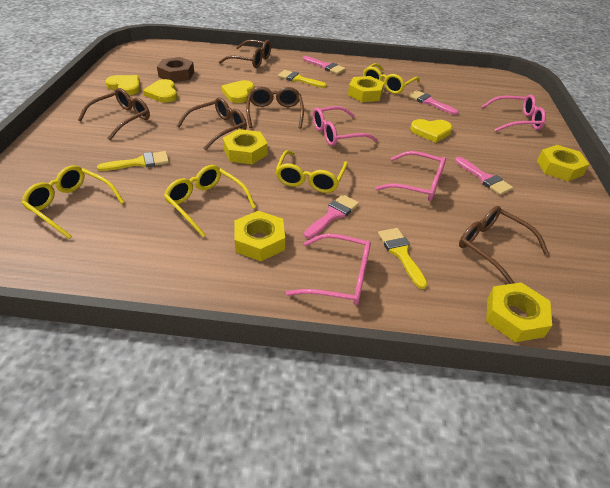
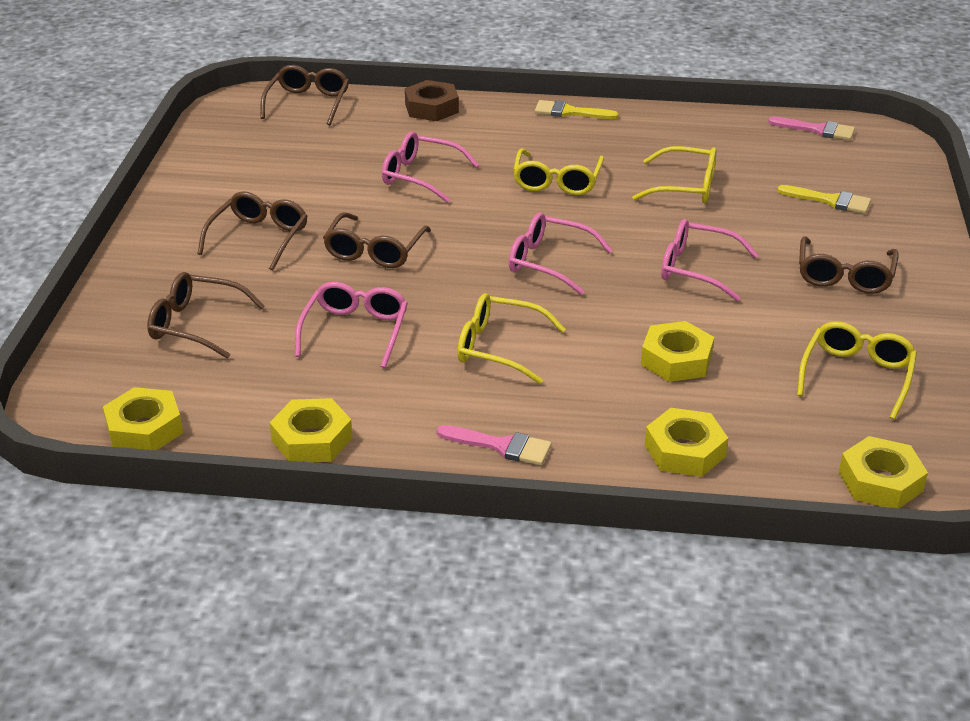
pink brush: 4 -> 2
yellow brush: 3 -> 2
yellow heart: 4 -> 0

